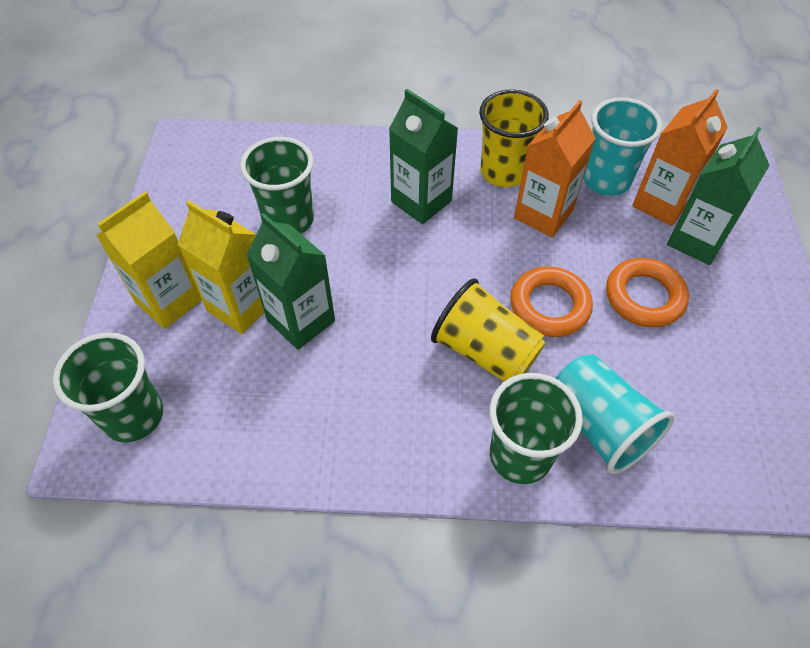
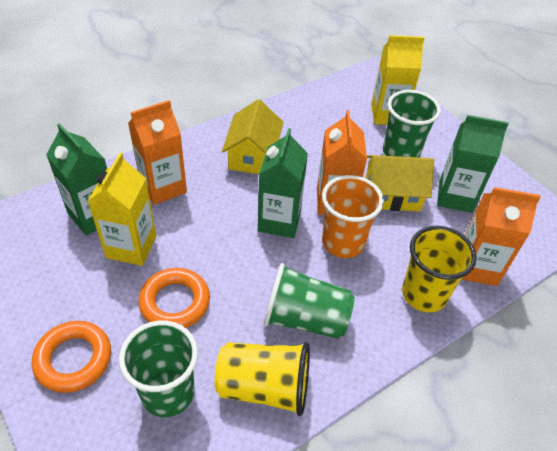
orange carton: 2 -> 3
orange cup: 0 -> 1
turquoise cup: 2 -> 0
yellow house: 0 -> 2

